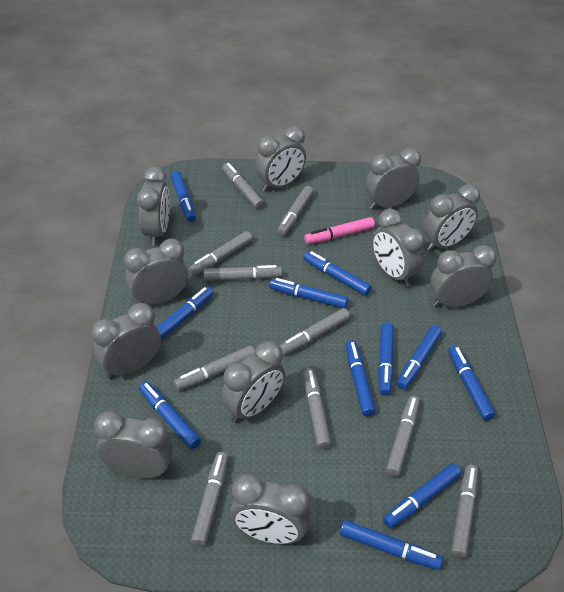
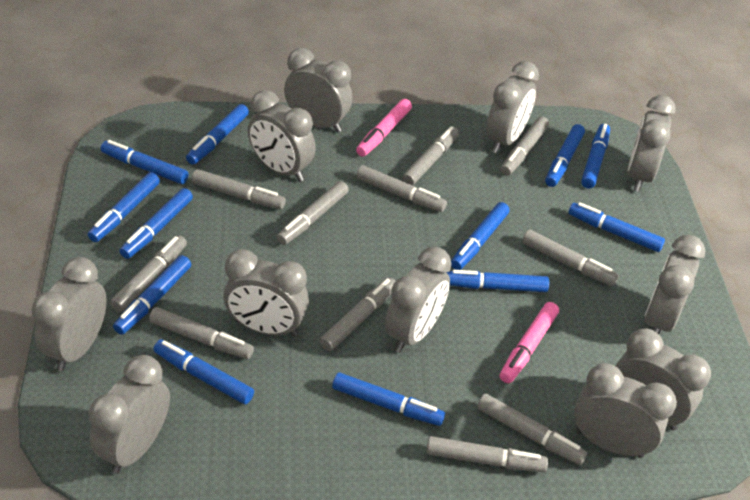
blue marker: 11 -> 12
grey marker: 10 -> 11
pink marker: 1 -> 2

